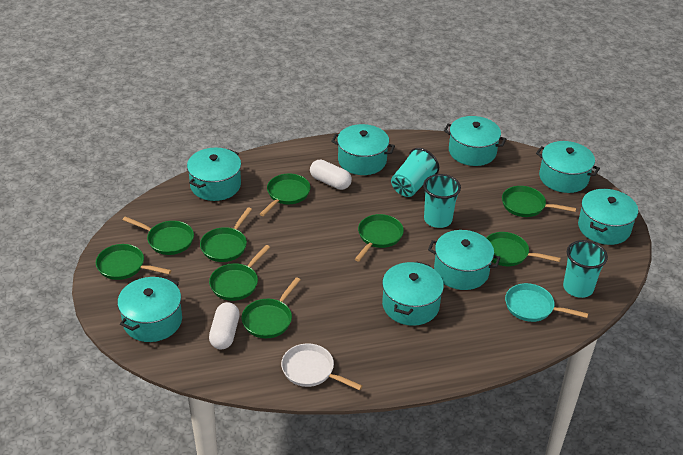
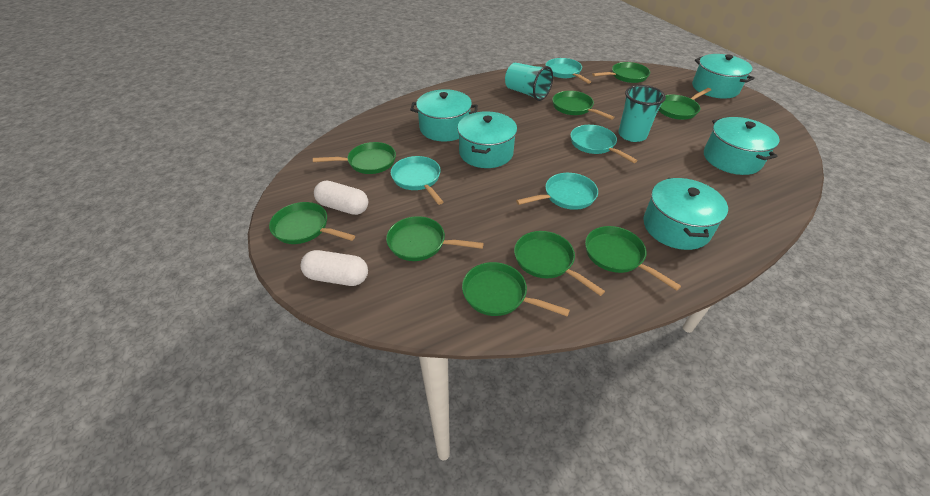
turquoise cup: 3 -> 2
turquoise pan: 1 -> 4
turquoise pot: 8 -> 5
white pan: 1 -> 0

